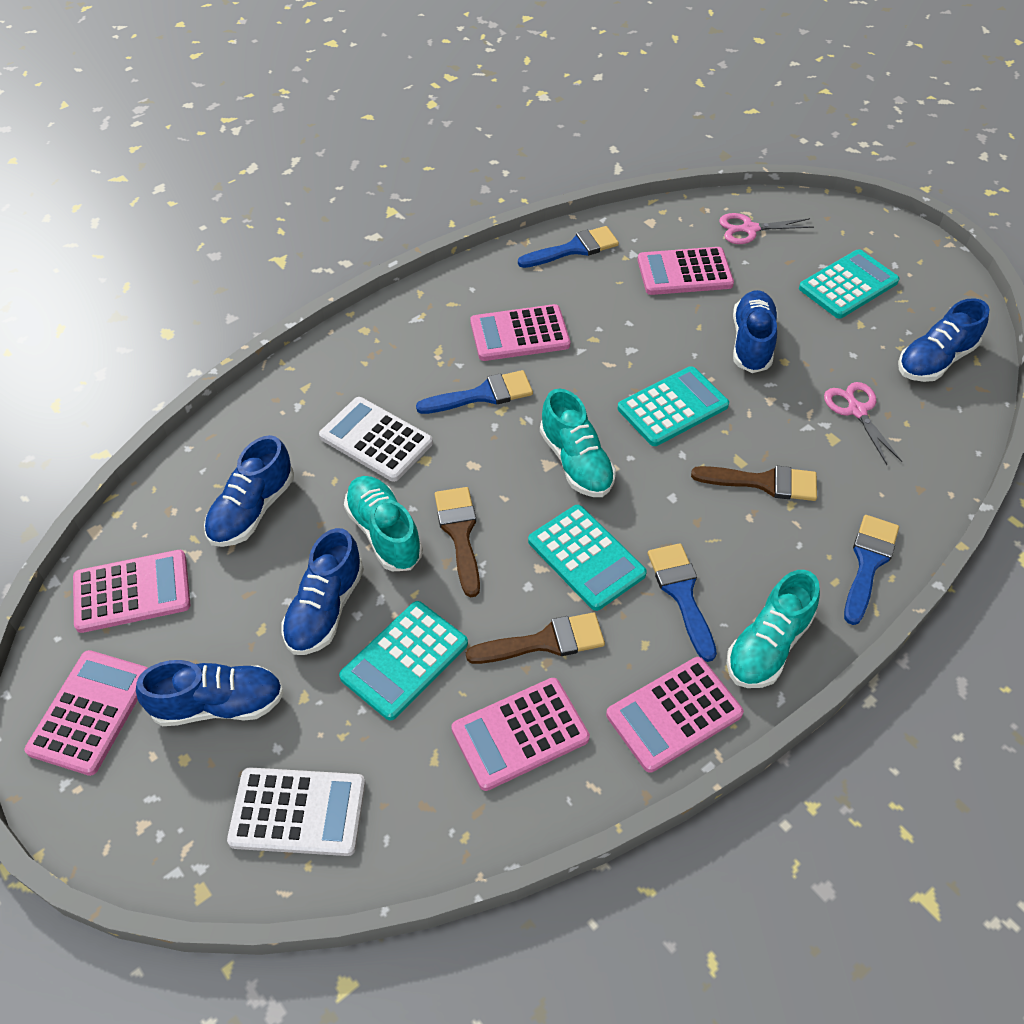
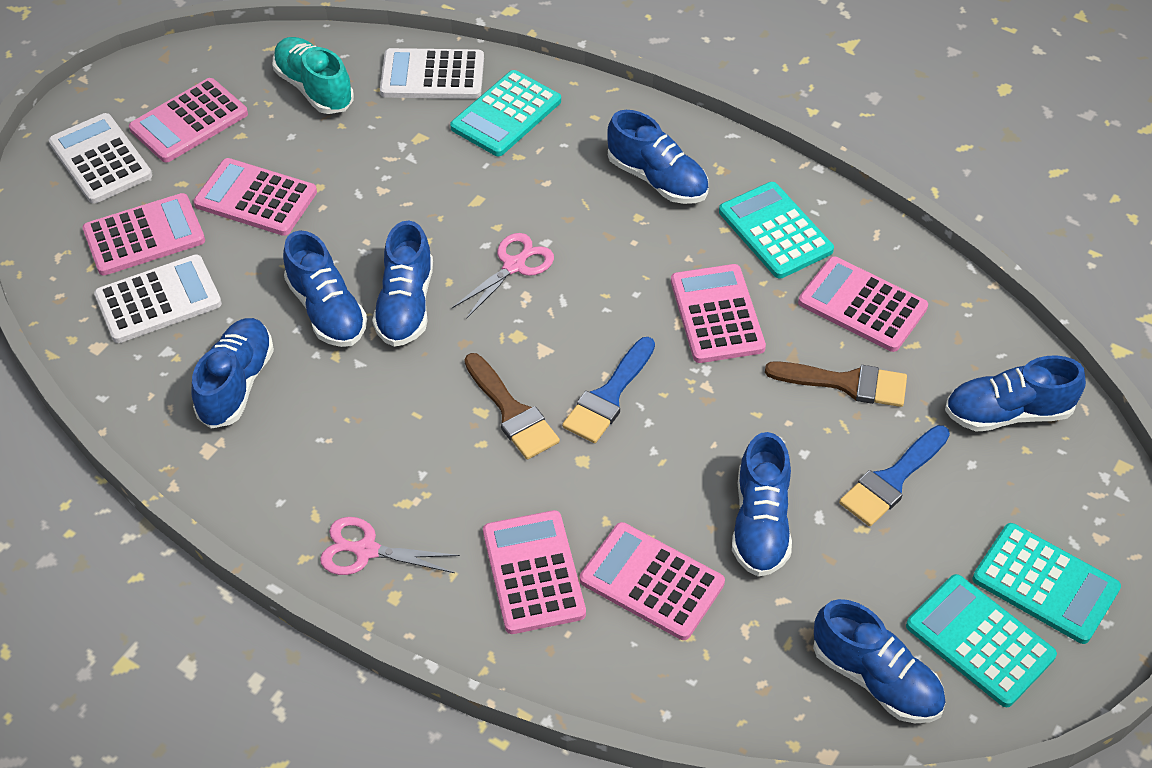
blue brush: 4 -> 2
blue shoe: 5 -> 7
brown brush: 3 -> 2
pink calculator: 6 -> 7
turquoise shoe: 3 -> 1
white calculator: 2 -> 3

